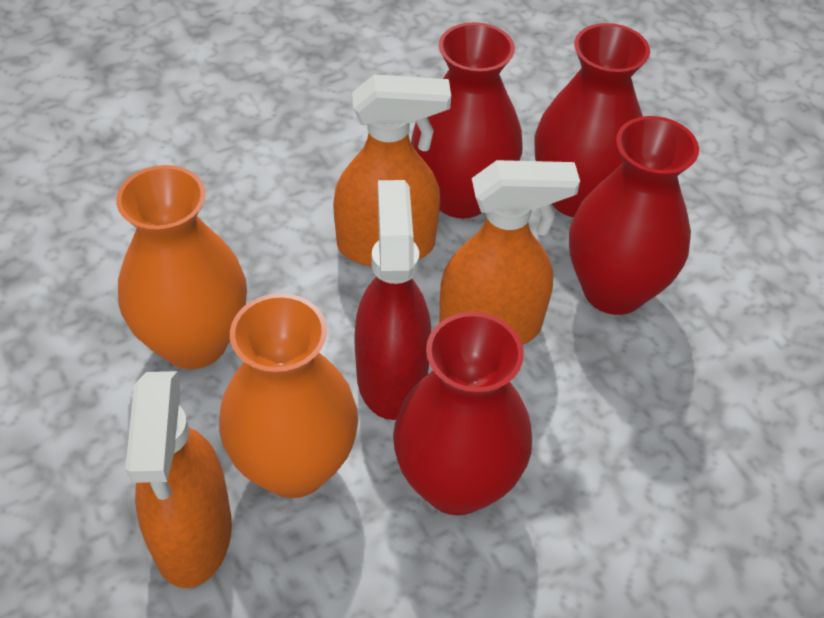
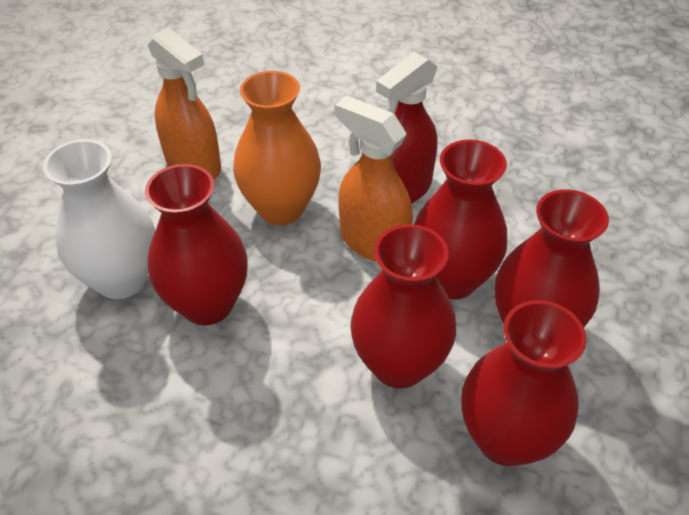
orange spray bottle: 3 -> 2
orange vase: 2 -> 1
red vase: 4 -> 5
white vase: 0 -> 1

